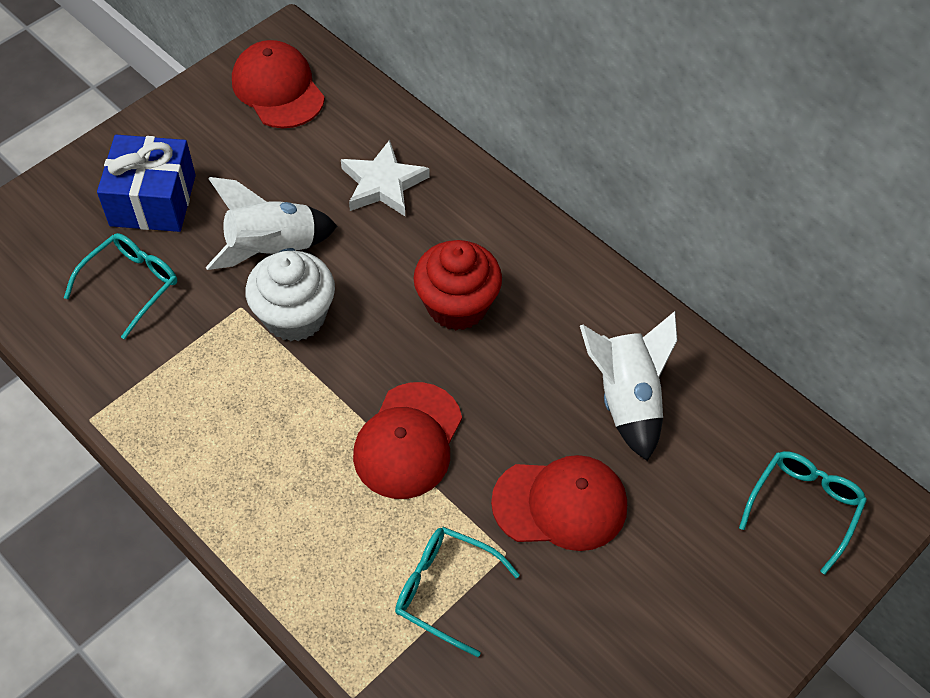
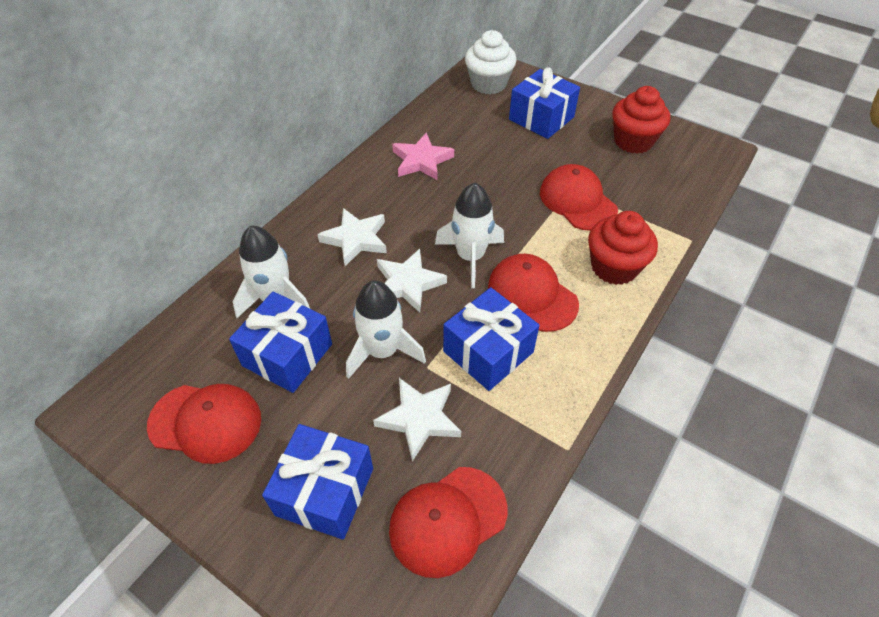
blue gift: 1 -> 4
pink star: 0 -> 1
red cap: 3 -> 4
red cupcake: 1 -> 2
turquoise glasses: 3 -> 0
white rocket: 2 -> 3
white star: 1 -> 3

